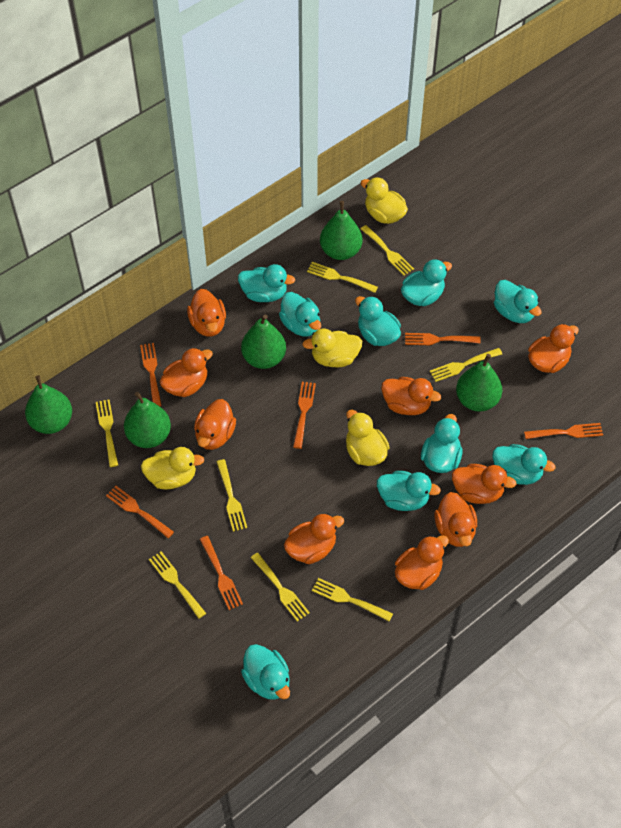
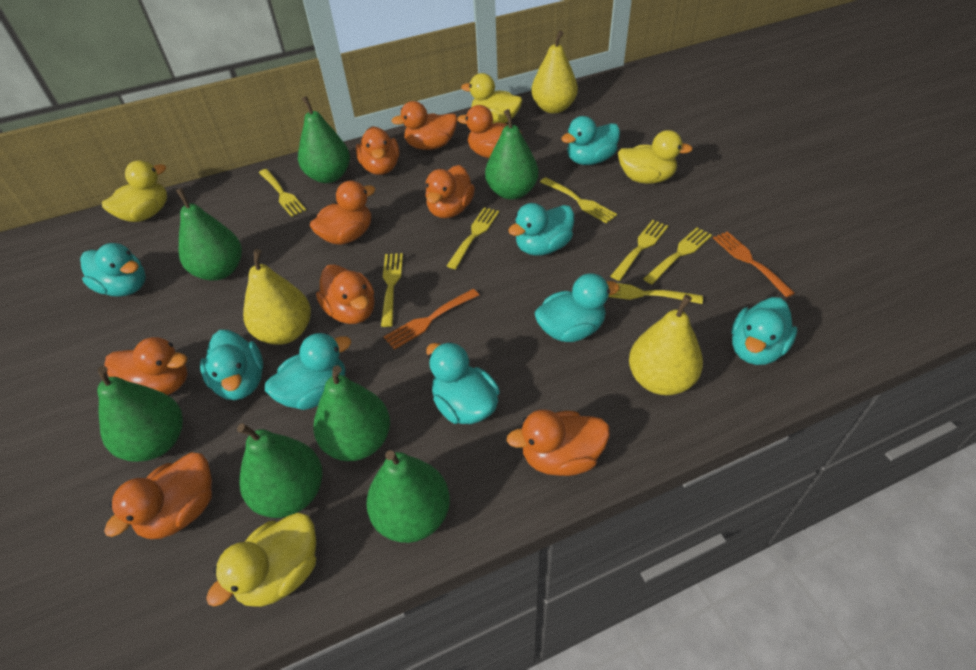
green pear: 5 -> 7
orange fork: 6 -> 2
turquoise duck: 9 -> 8
yellow fork: 8 -> 7
yellow pear: 0 -> 3

